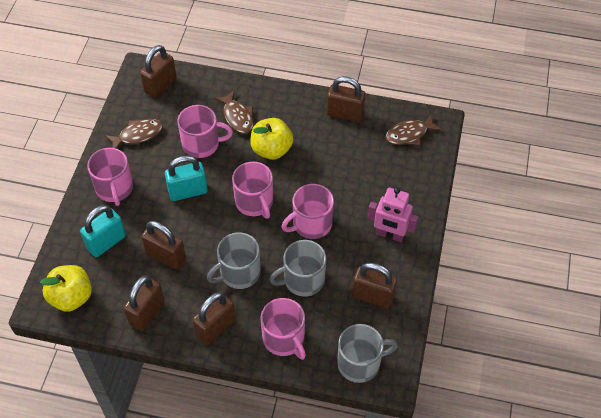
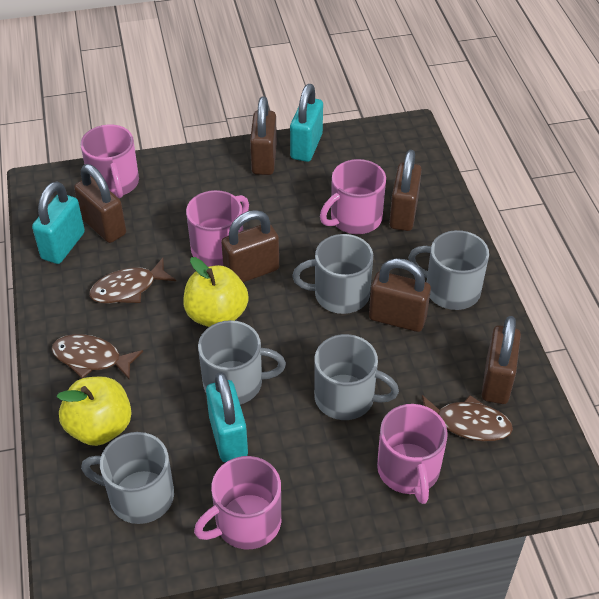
grey mug: 3 -> 5
pink robot: 1 -> 0
turquoise padlock: 2 -> 3

